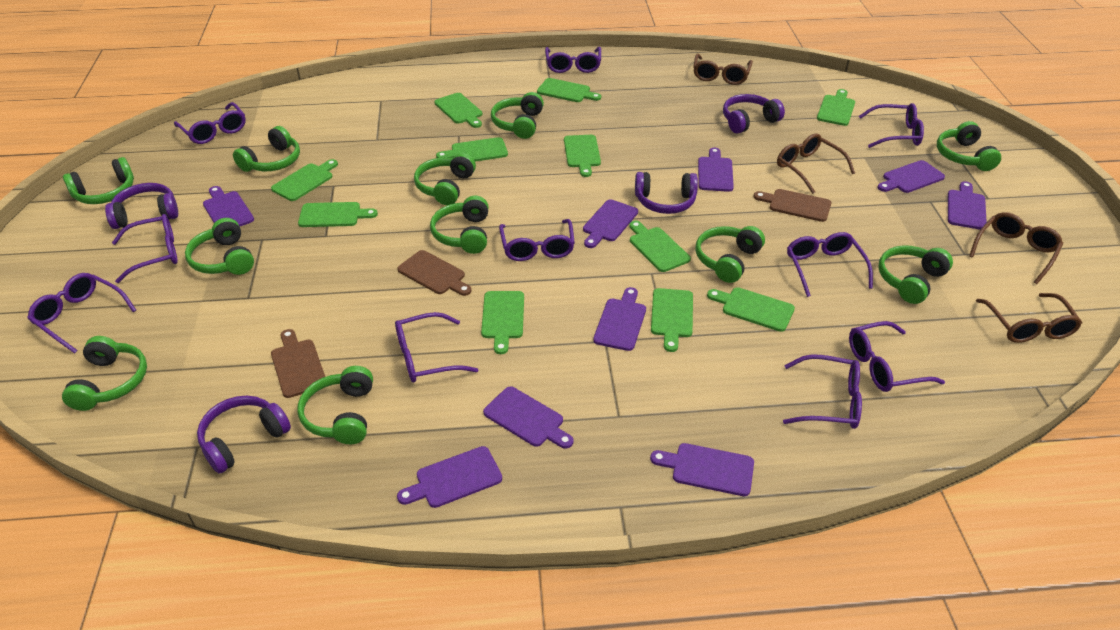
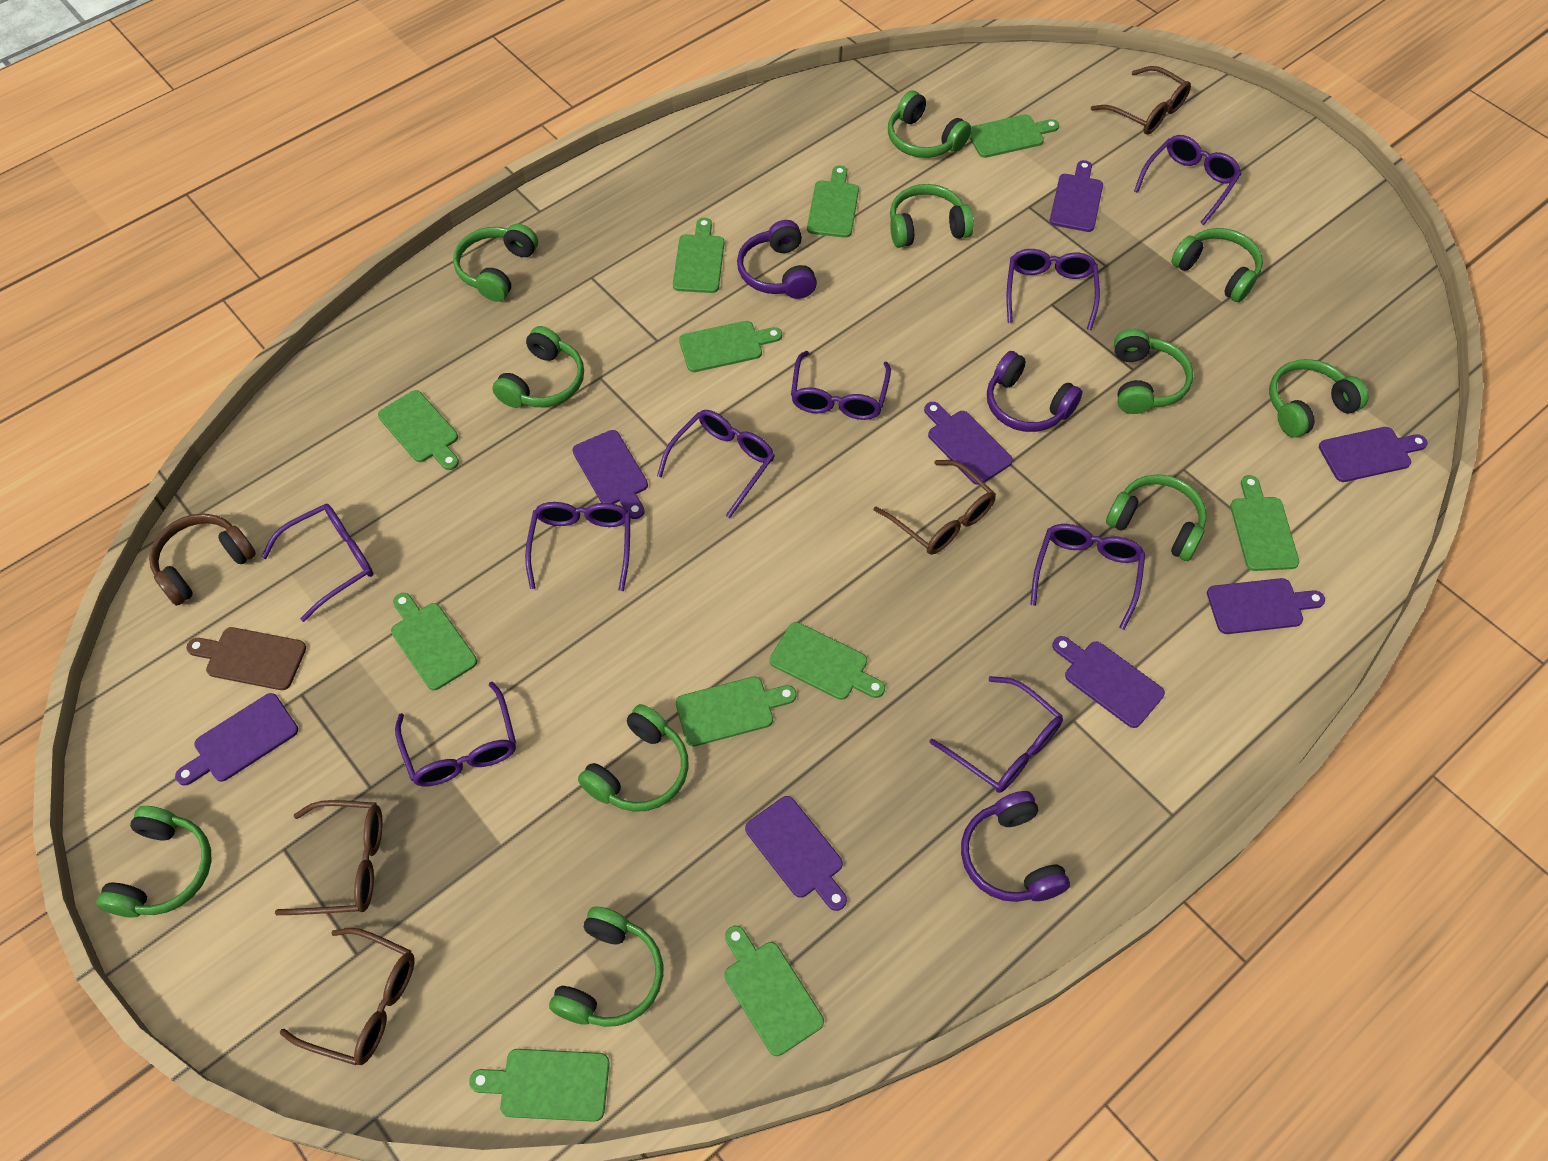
brown cutting board: 3 -> 1
brown headphones: 0 -> 1
purple cutting board: 9 -> 8
purple glasses: 10 -> 9
purple headphones: 4 -> 3

